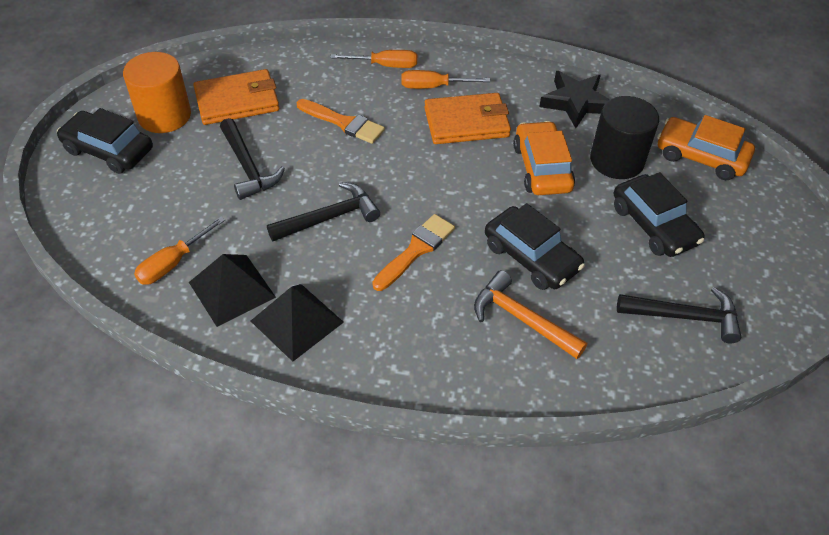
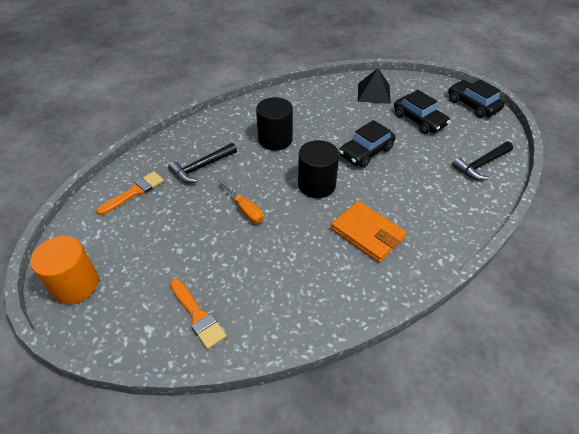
black cylinder: 1 -> 2
black hammer: 3 -> 2
black pyramid: 2 -> 1
black star: 1 -> 0
orange car: 2 -> 0
orange hammer: 1 -> 0
orange screwdriver: 3 -> 1
orange wallet: 2 -> 1

